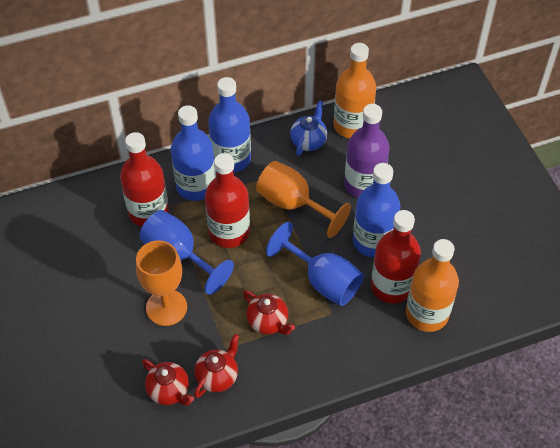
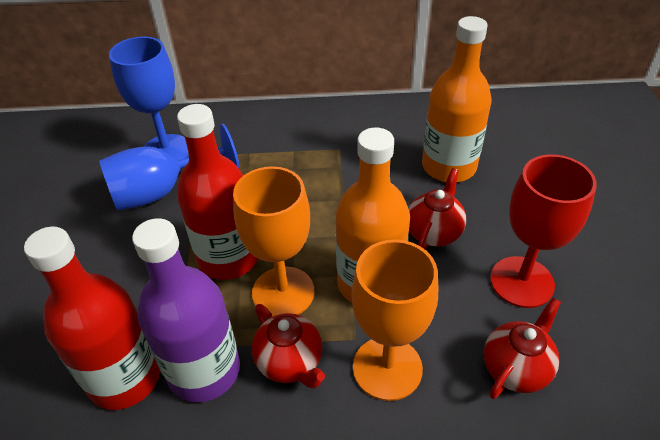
blue bottle: 3 -> 0
blue teapot: 1 -> 0
red bottle: 3 -> 2
red goblet: 0 -> 1

